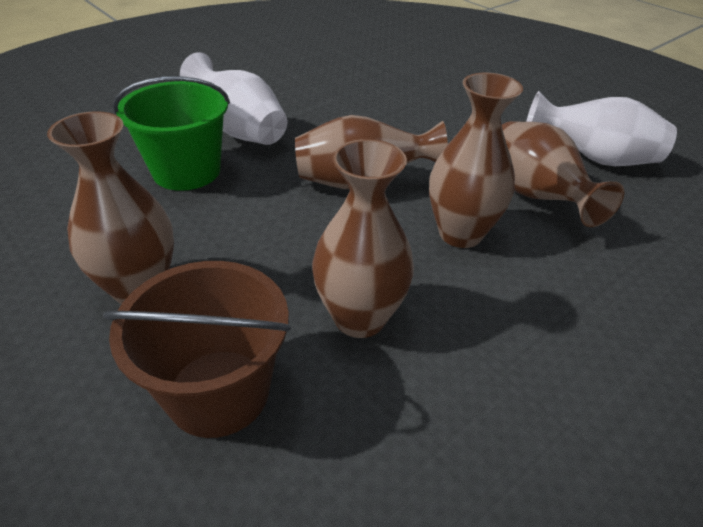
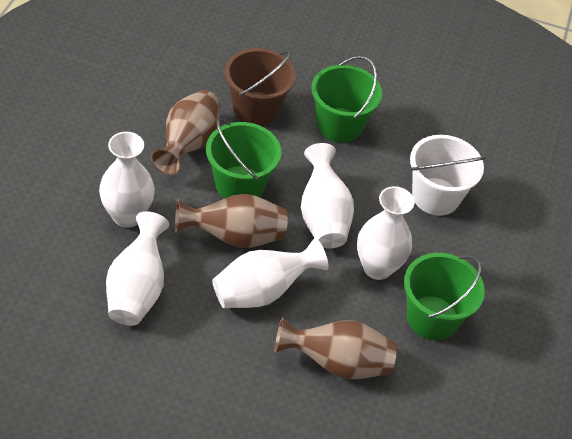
brown vase: 5 -> 3
green bucket: 1 -> 3
white bucket: 0 -> 1
white vase: 2 -> 5

